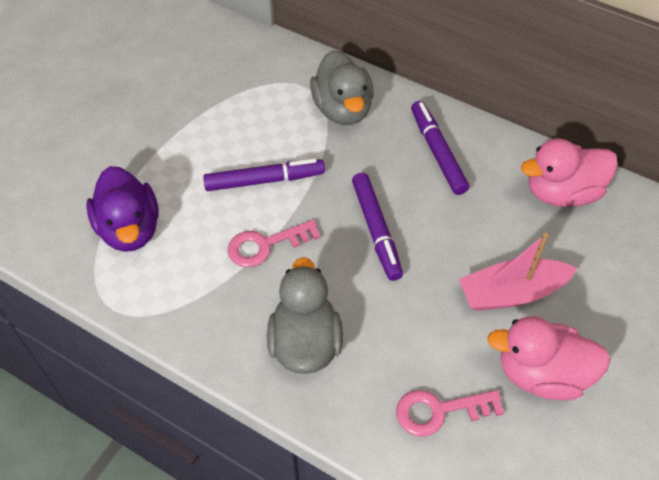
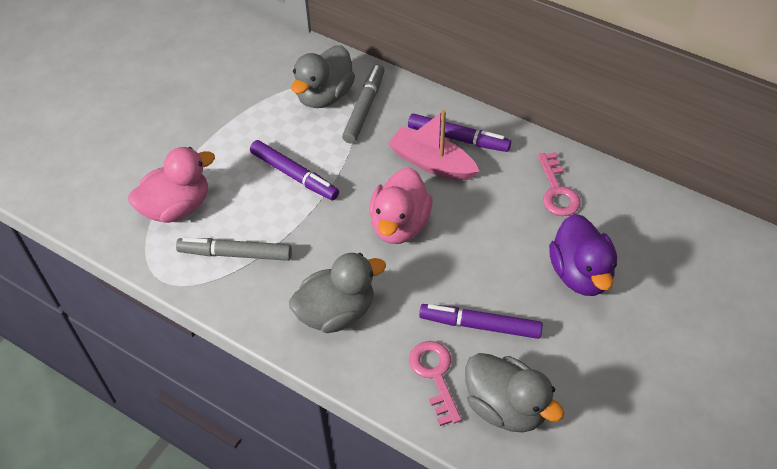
grey duck: 2 -> 3
grey marker: 0 -> 2

